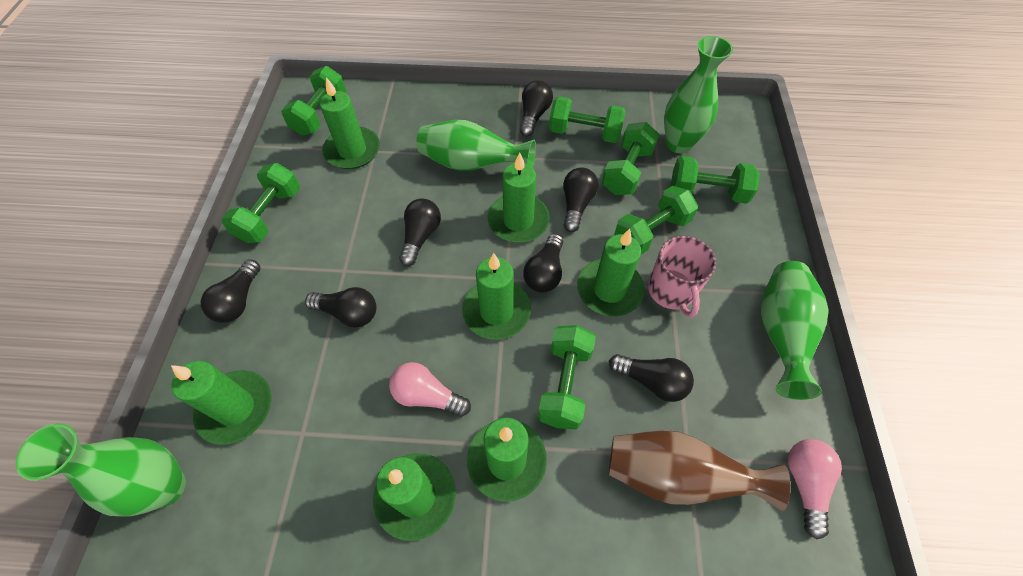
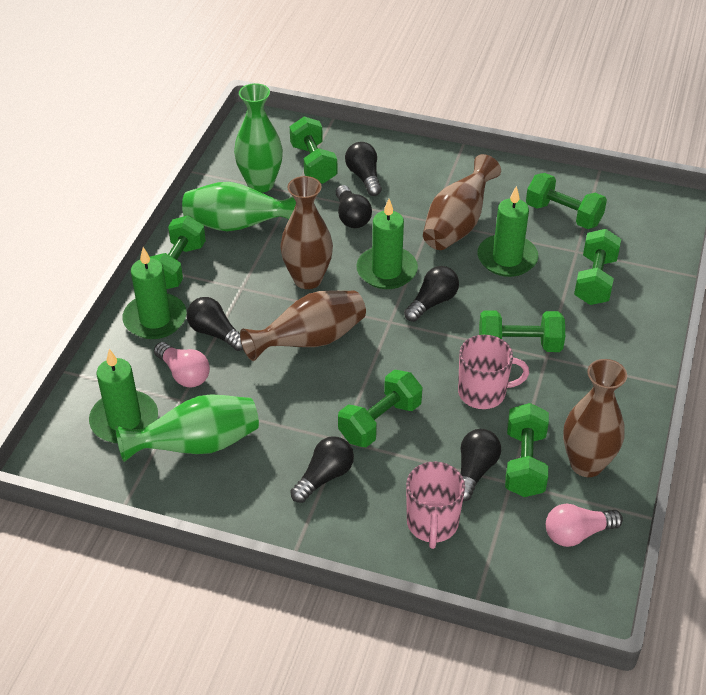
black light bulb: 7 -> 6
brown vase: 1 -> 4
green candle: 7 -> 4
green vase: 4 -> 3
pink mug: 1 -> 2

